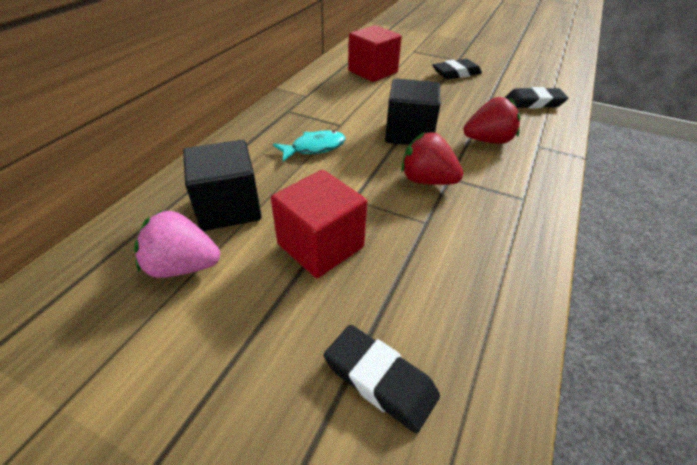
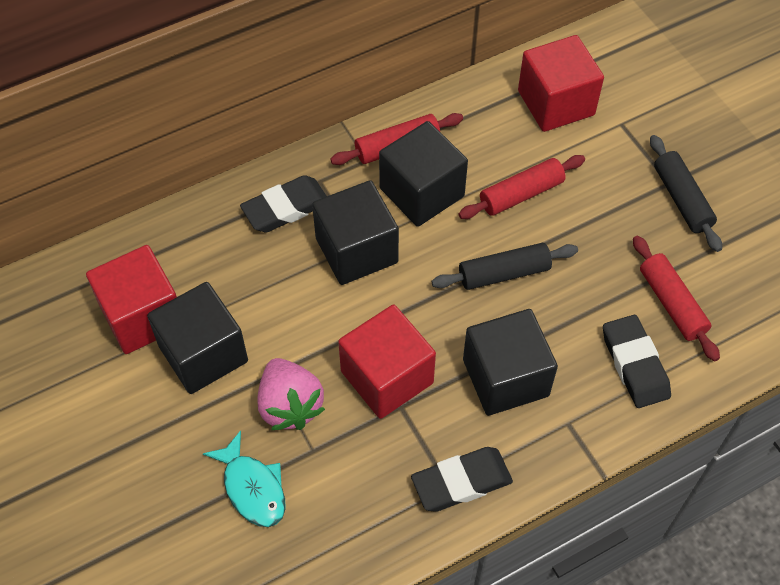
black cube: 2 -> 4
black rolling pin: 0 -> 2
red cube: 2 -> 3
red rolling pin: 0 -> 3
red strawberry: 2 -> 0

